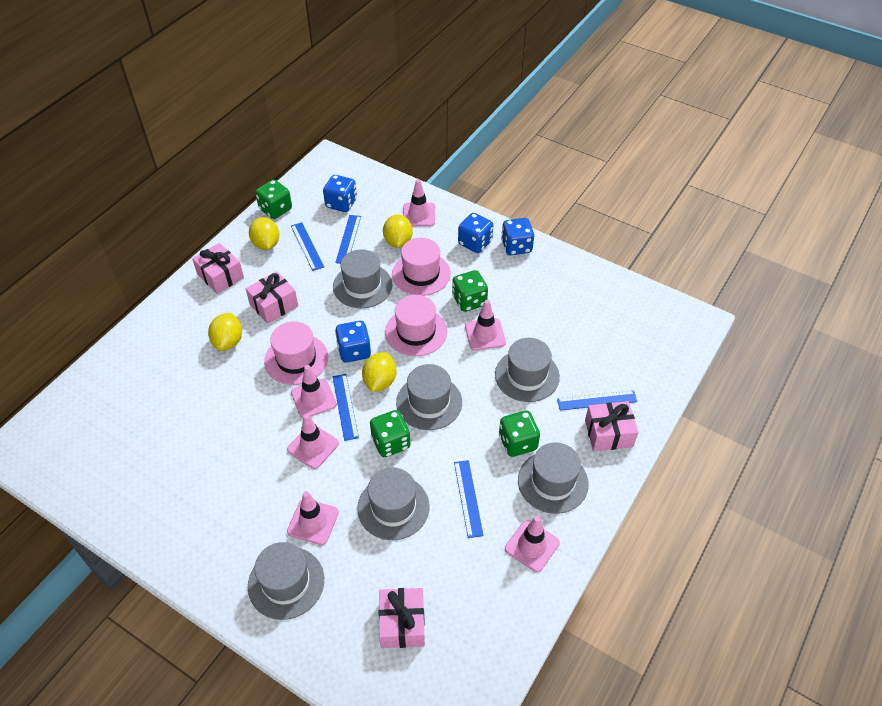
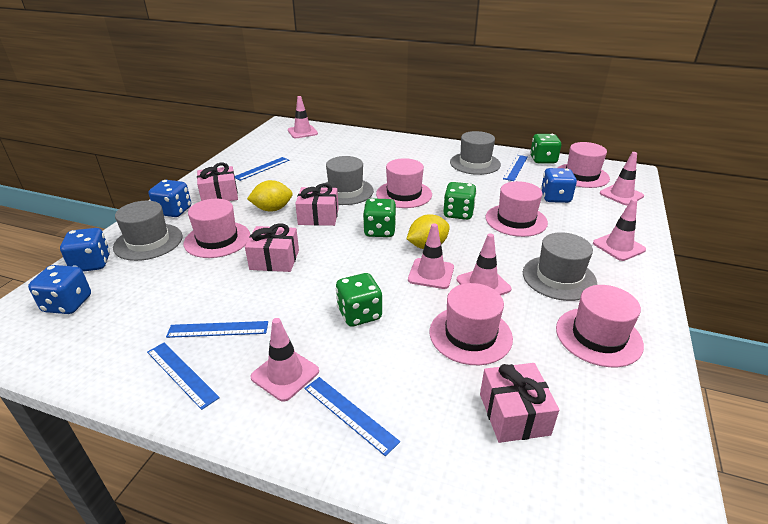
grey hat: 6 -> 4
pink hat: 3 -> 6
yellow lemon: 4 -> 2

